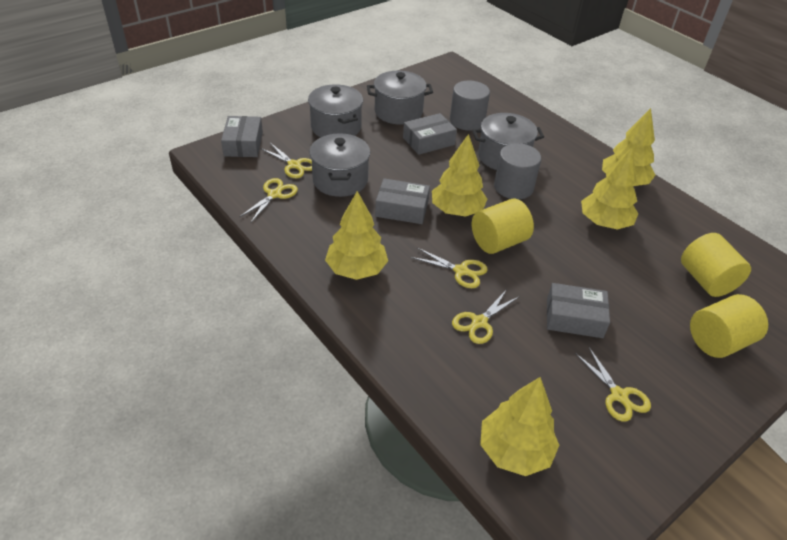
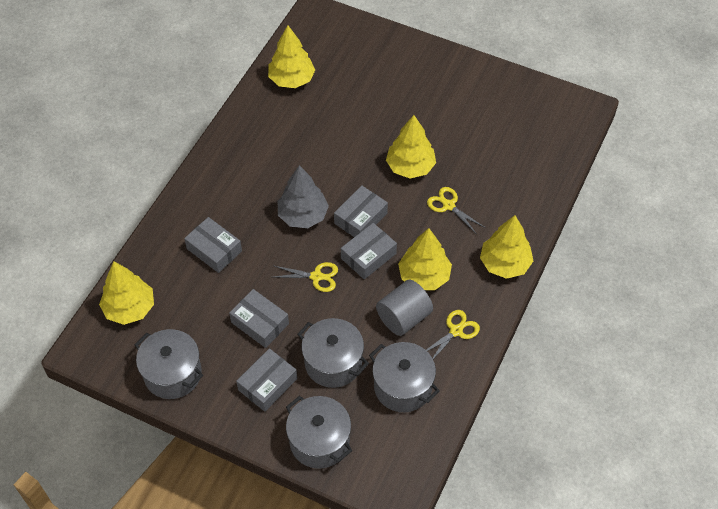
grey box: 4 -> 5
grey cylinder: 2 -> 1
grey tree: 0 -> 1
yellow cylinder: 3 -> 0
yellow scissors: 5 -> 3

